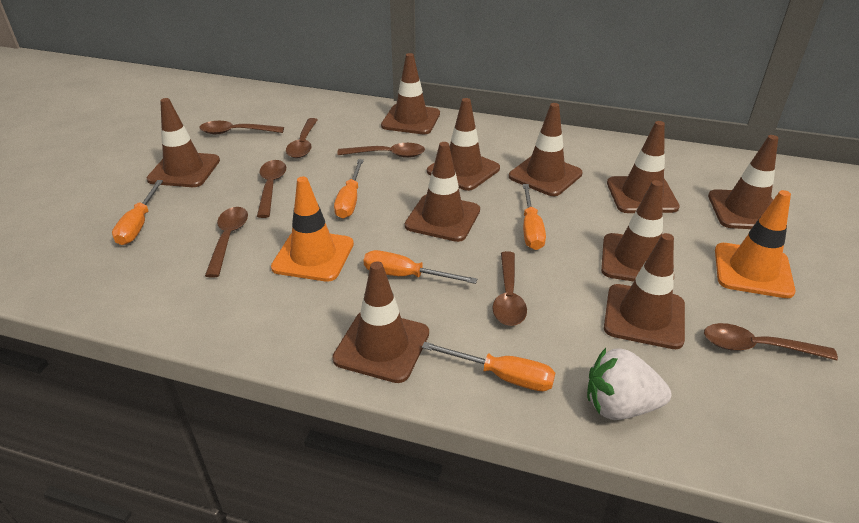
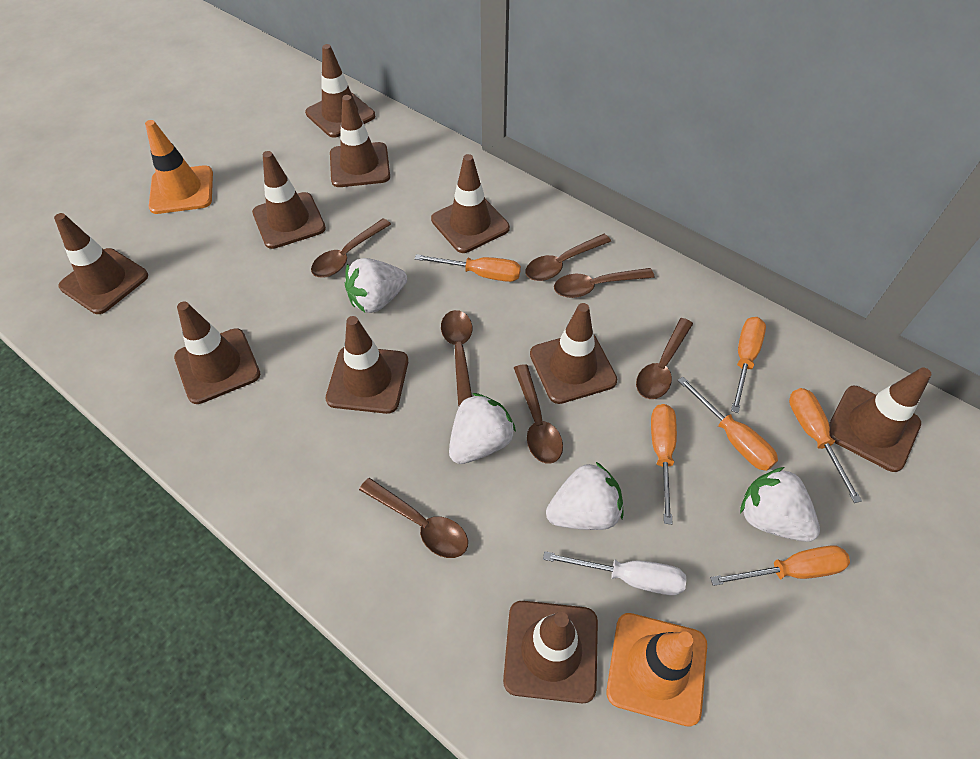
orange screwdriver: 5 -> 6
white screwdriver: 0 -> 1
white strawberry: 1 -> 4

